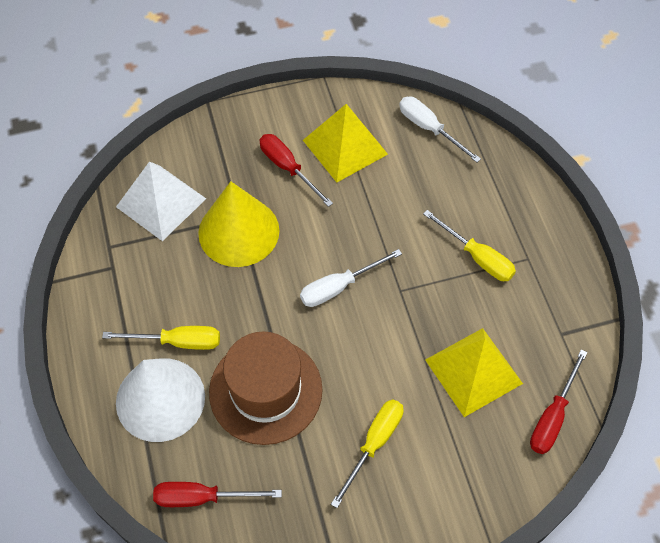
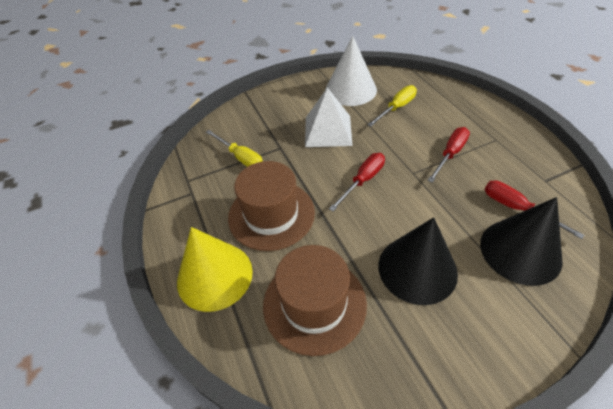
black cone: 0 -> 2
brown hat: 1 -> 2
white screwdriver: 2 -> 0
yellow pyramid: 2 -> 0
yellow screwdriver: 3 -> 2

